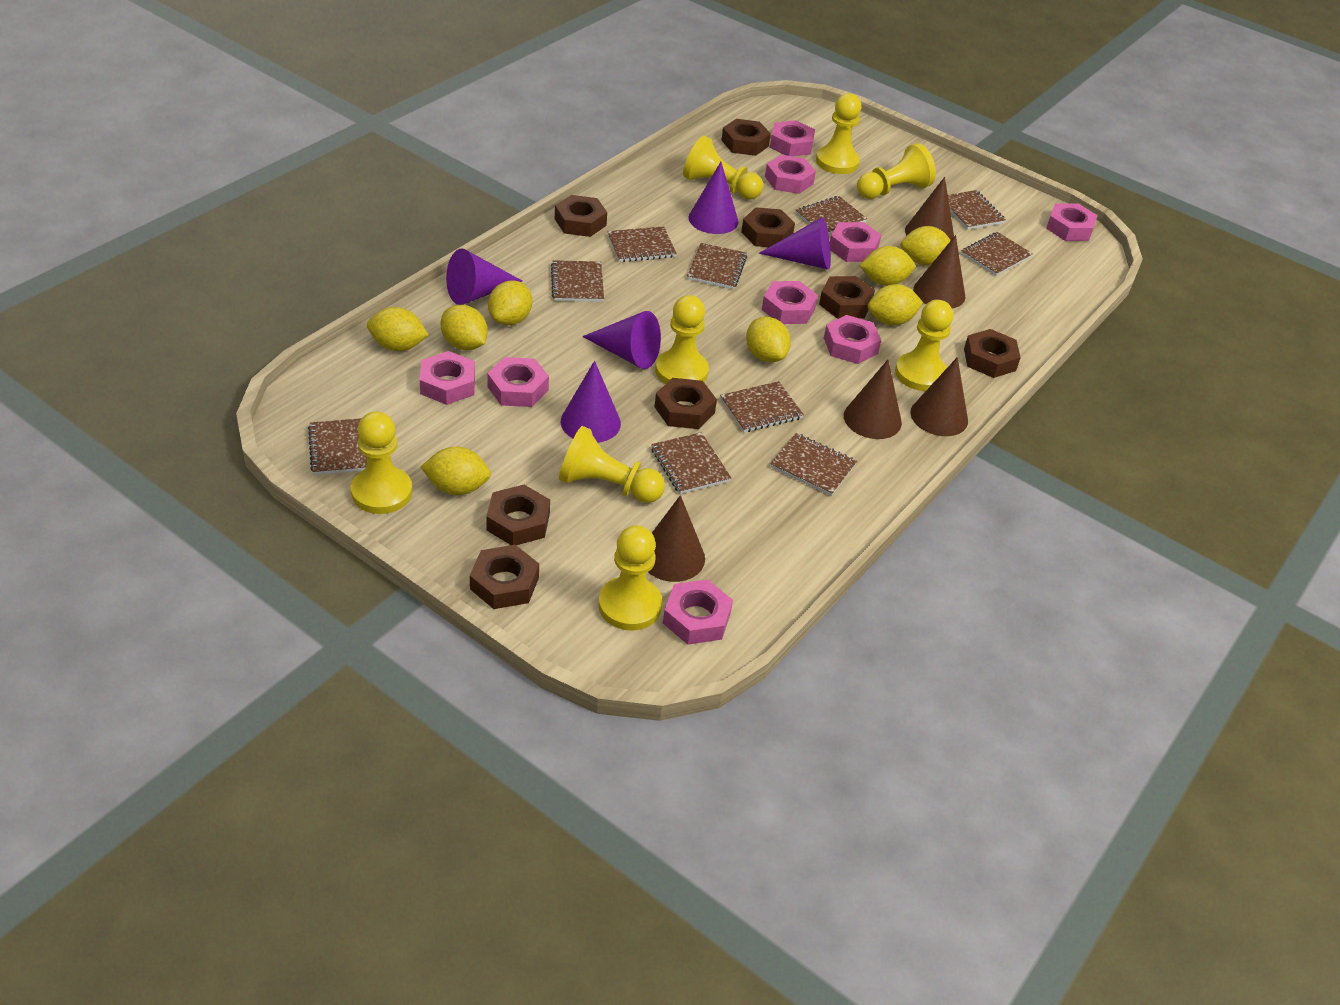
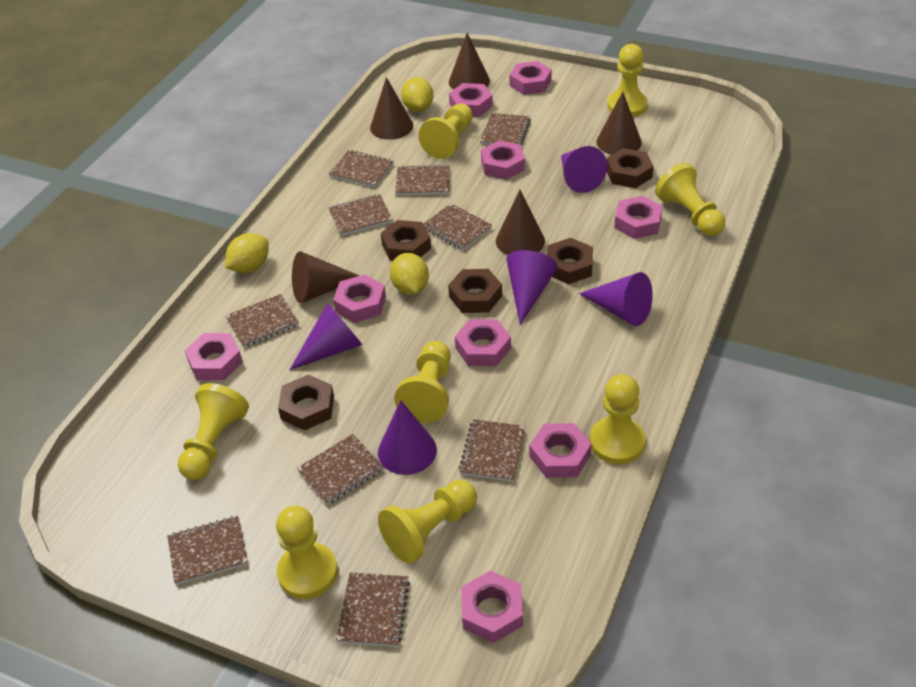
brown nut: 8 -> 5
yellow lemon: 8 -> 3

